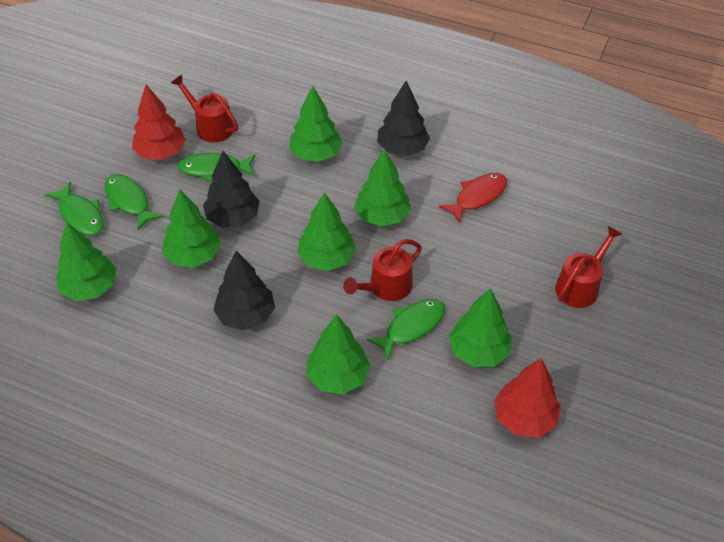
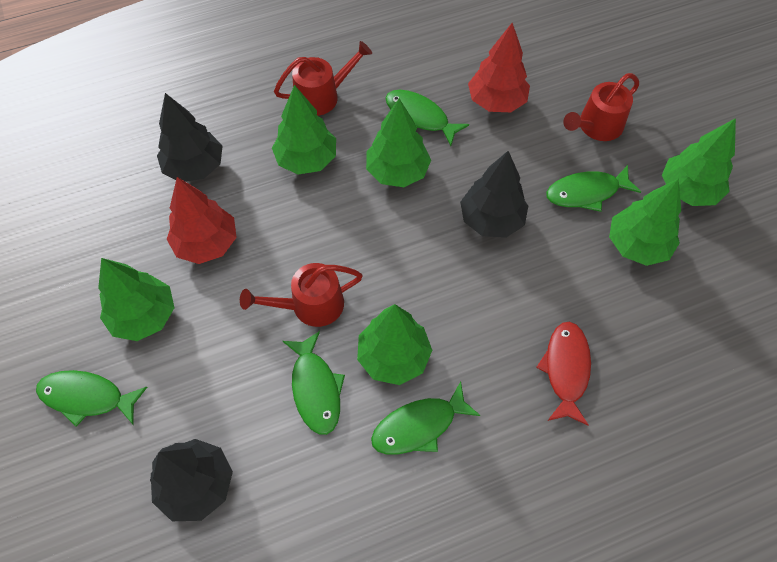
green fish: 4 -> 5
green tree: 7 -> 6

